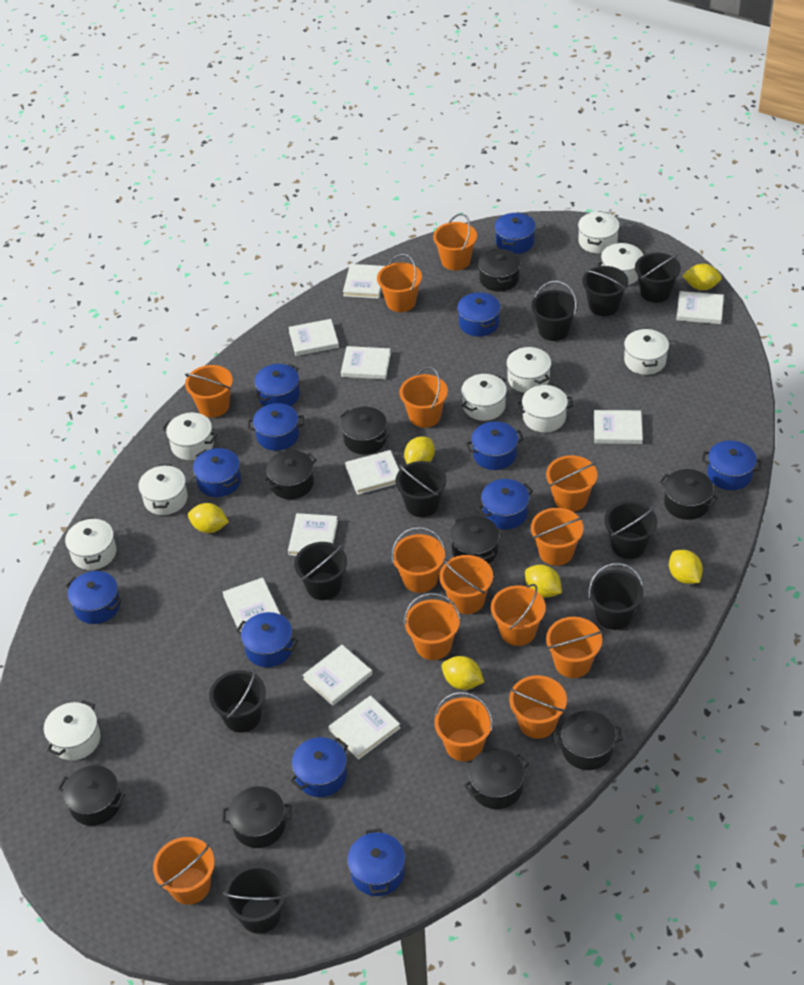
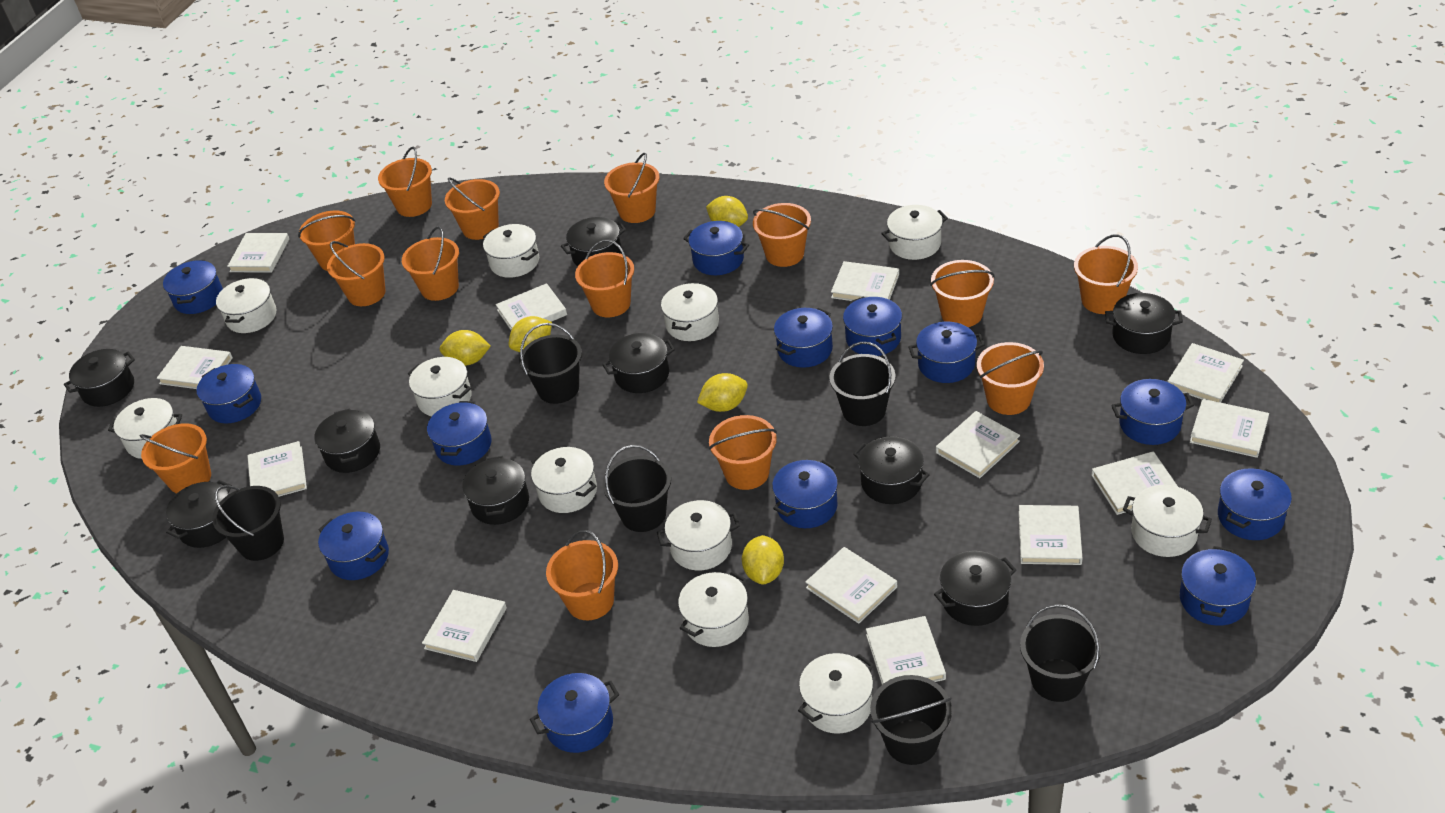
black bucket: 9 -> 6
blue pot: 12 -> 13
white book: 10 -> 13
white pot: 10 -> 11
yellow lemon: 6 -> 5

